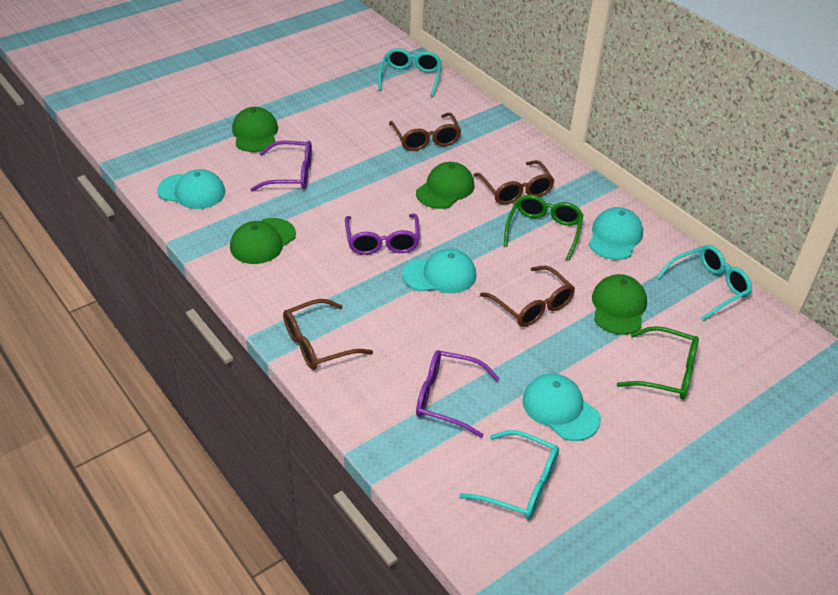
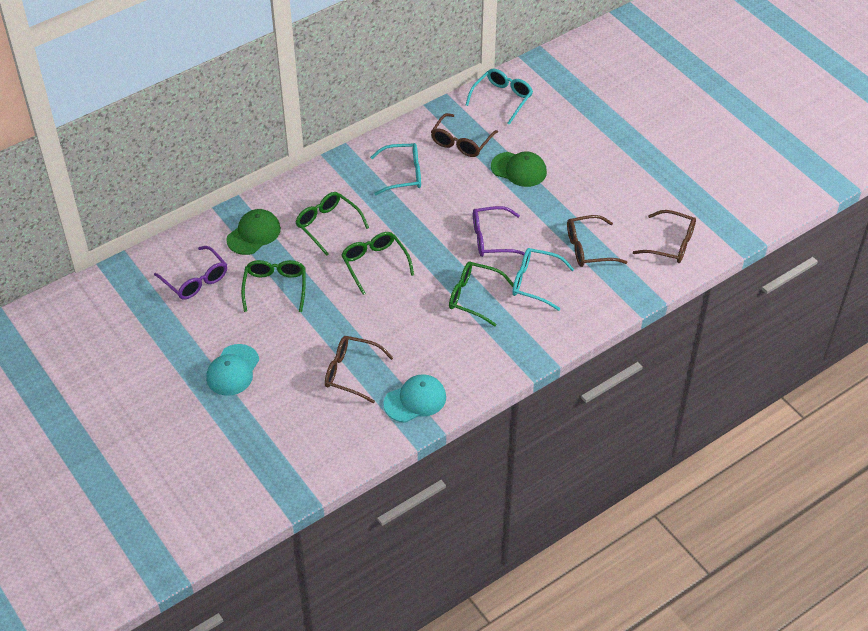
green cap: 4 -> 2
green glasses: 2 -> 4
purple glasses: 3 -> 2
turquoise cap: 4 -> 2

